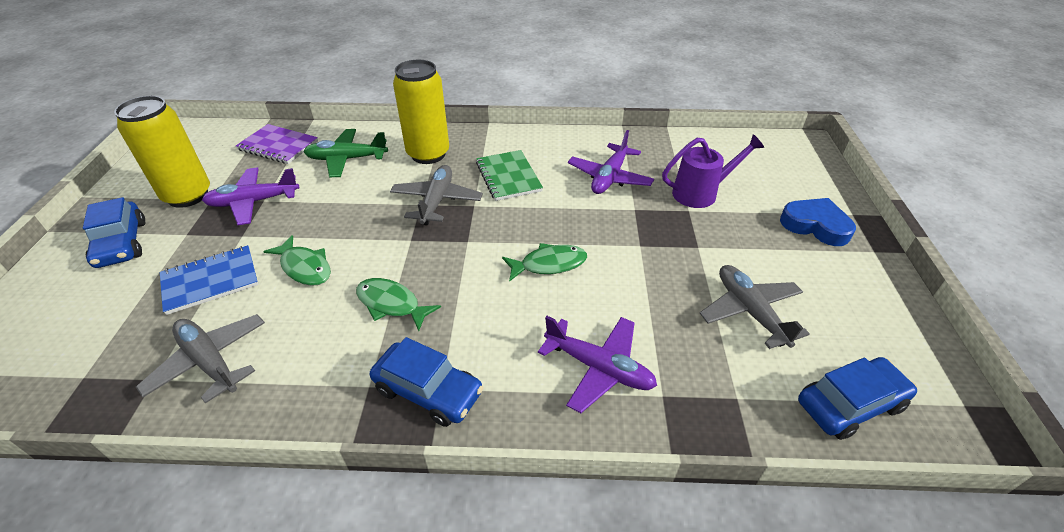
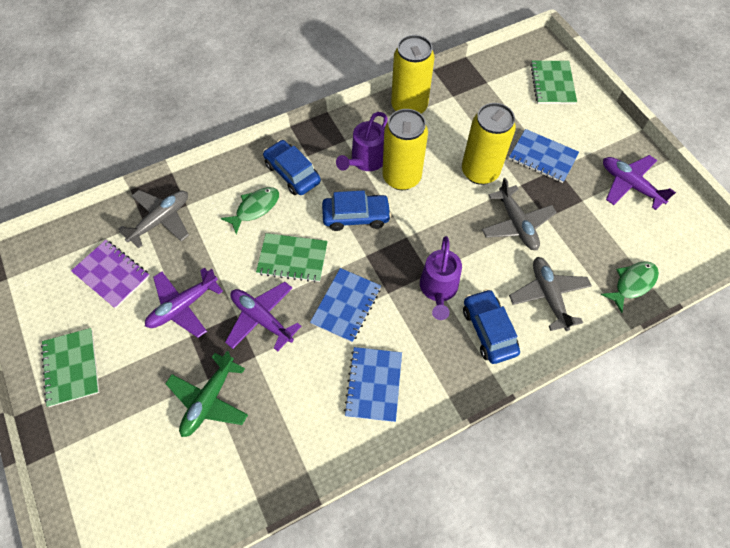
blue heart: 1 -> 0
blue notebook: 1 -> 3
green fish: 3 -> 2
green notebook: 1 -> 3
purple watering can: 1 -> 2
yellow can: 2 -> 3

